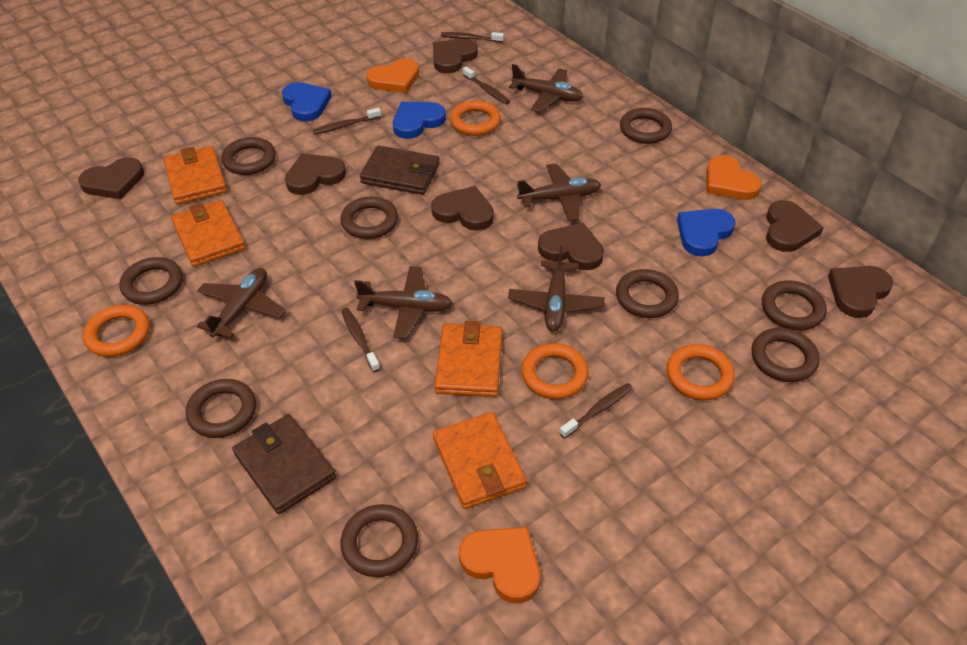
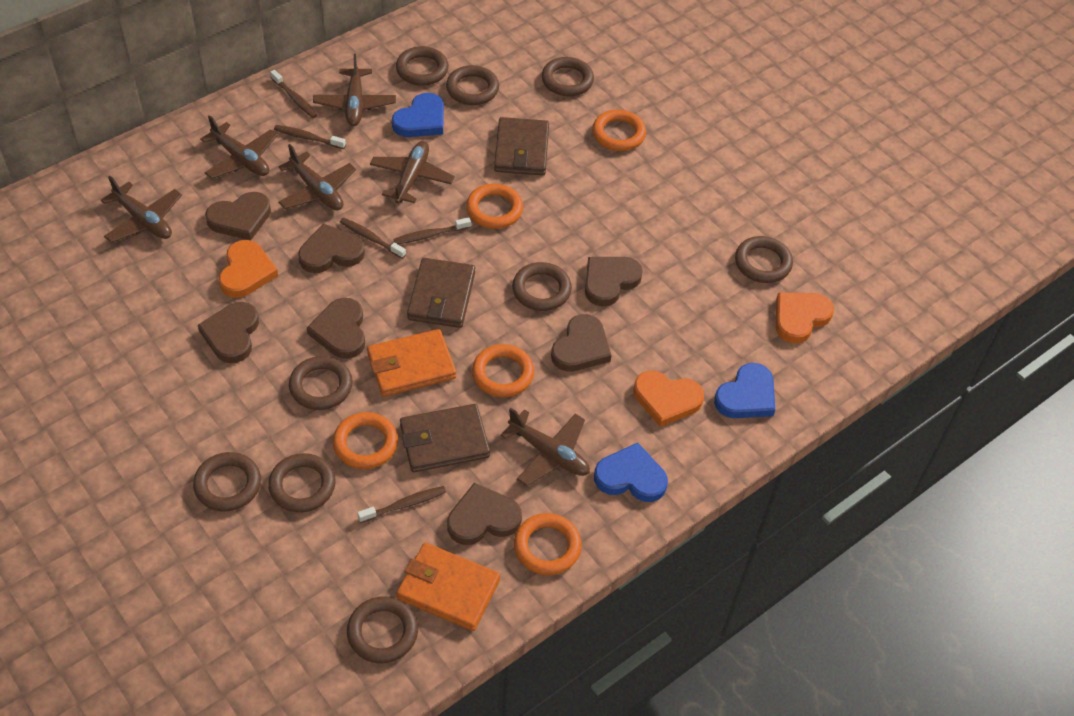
brown plane: 5 -> 6
brown wallet: 2 -> 3
orange ring: 4 -> 5
orange wallet: 4 -> 2

